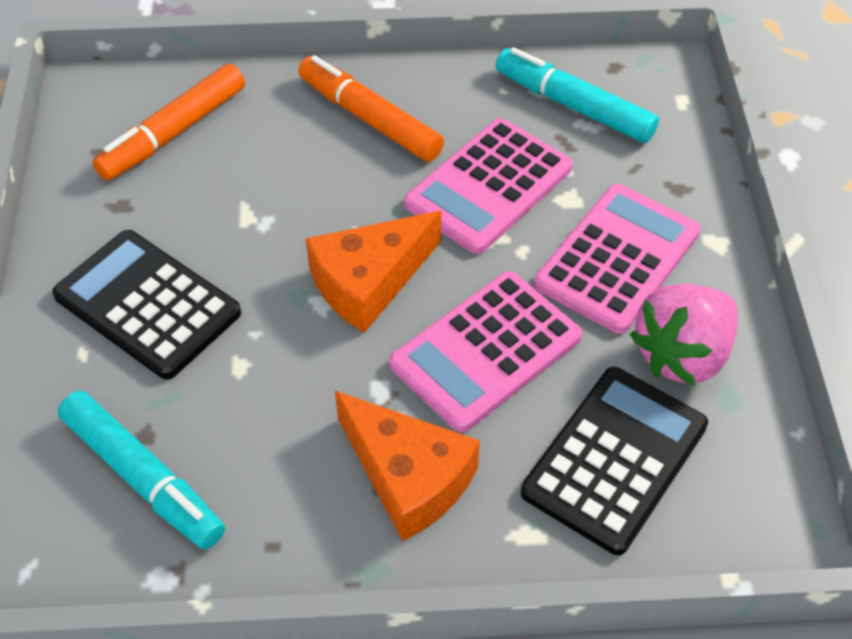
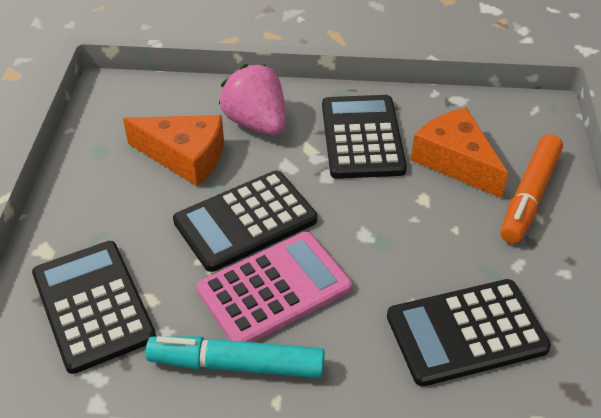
black calculator: 2 -> 4
orange marker: 2 -> 1
pink calculator: 3 -> 1
turquoise marker: 2 -> 1

